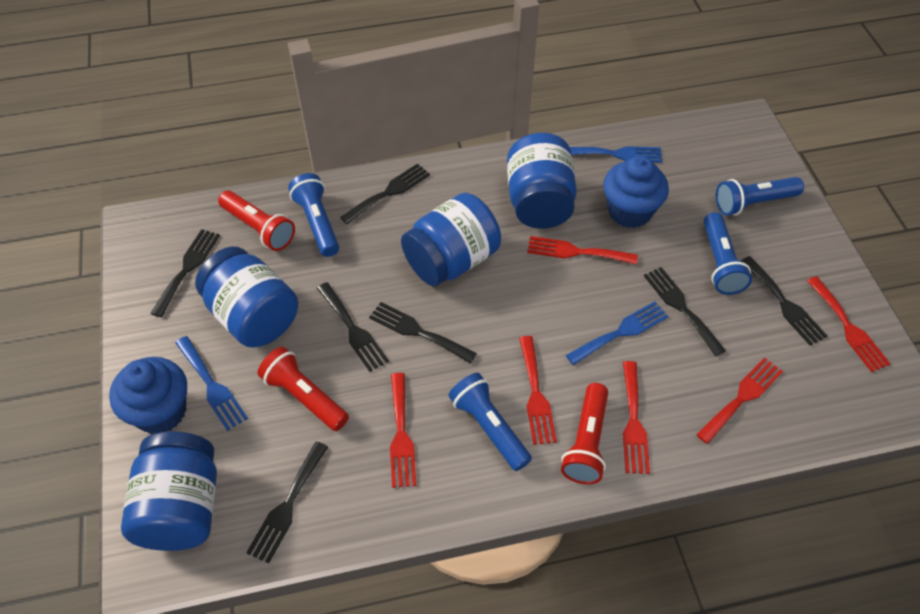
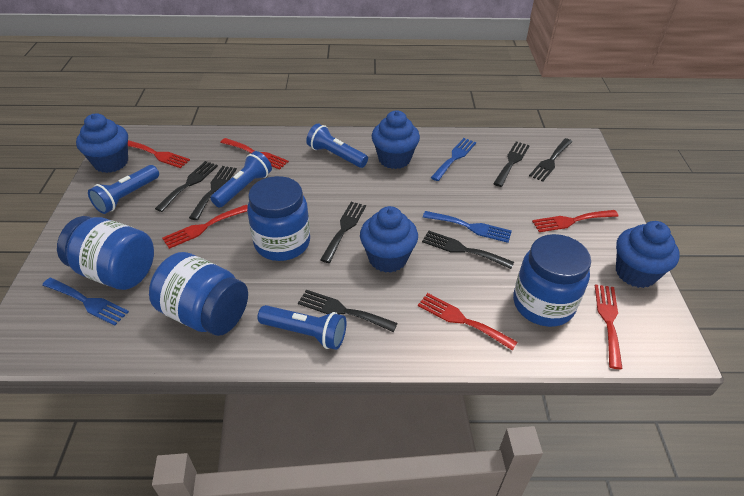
blue cupcake: 2 -> 4
red flashlight: 3 -> 0

